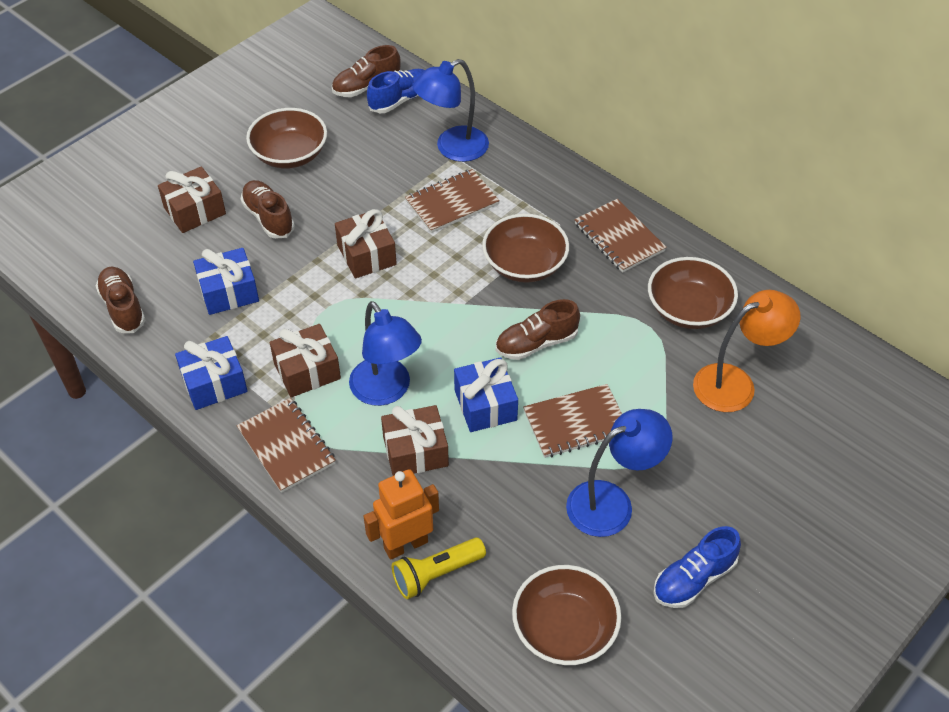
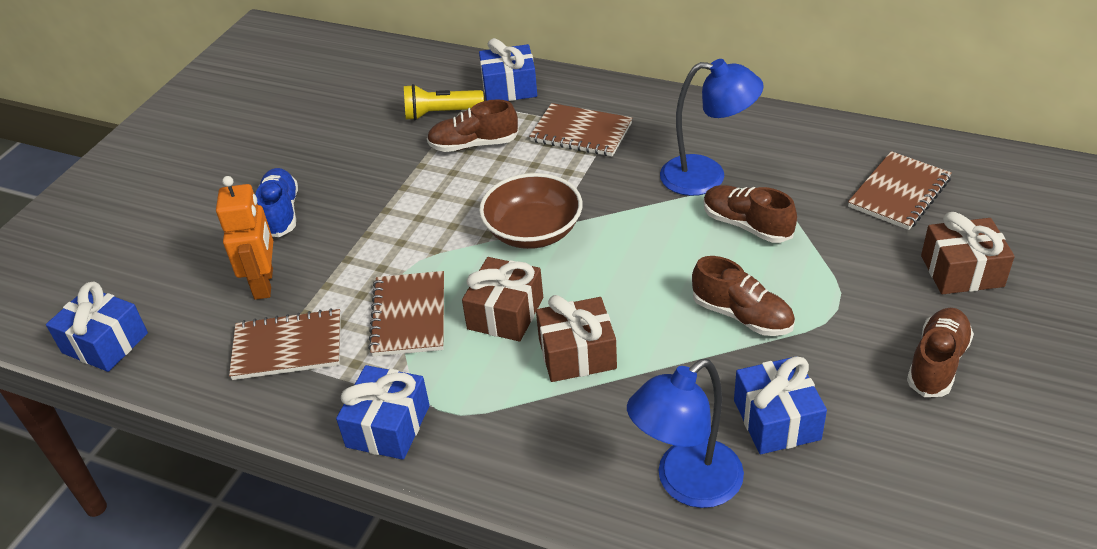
blue gift: 3 -> 4
blue lamp: 3 -> 2
blue shoe: 2 -> 1
brown bowl: 4 -> 1
brown gift: 4 -> 3
orange lamp: 1 -> 0

